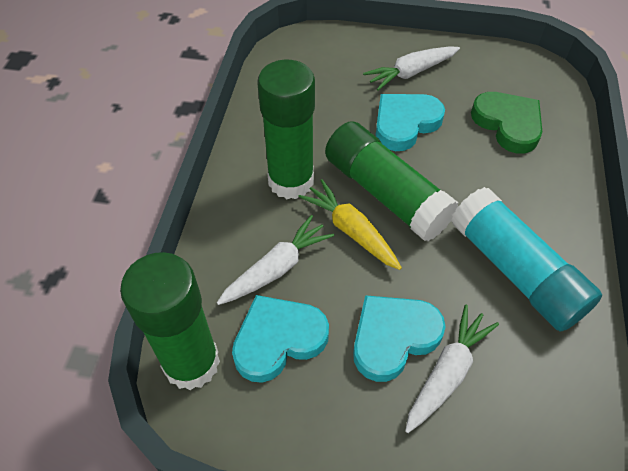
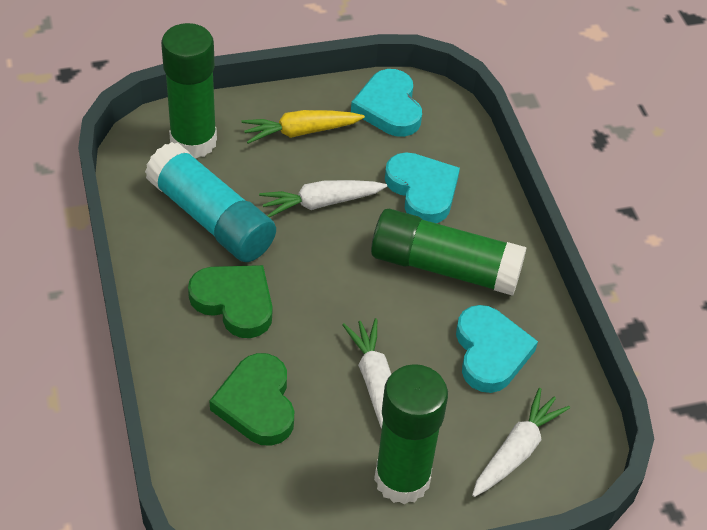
green heart: 1 -> 2

